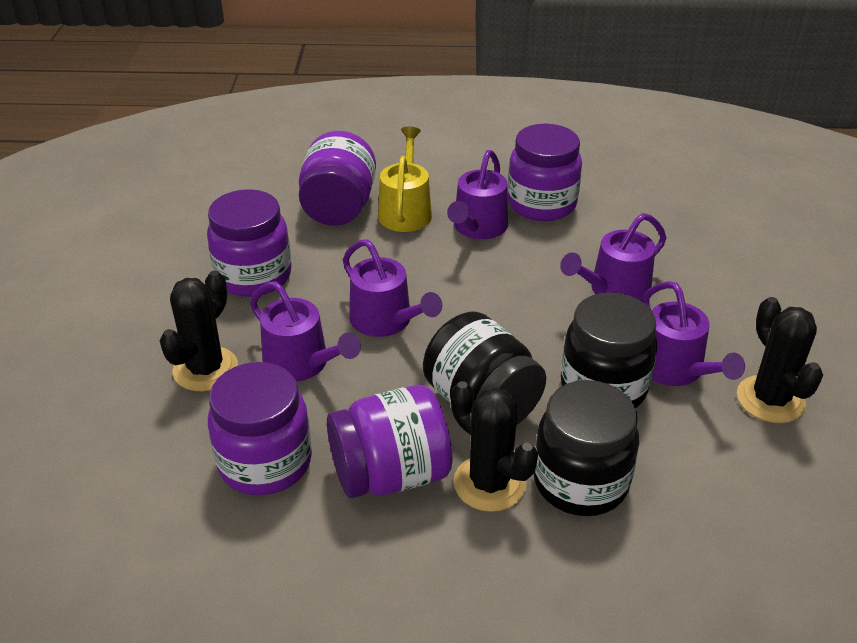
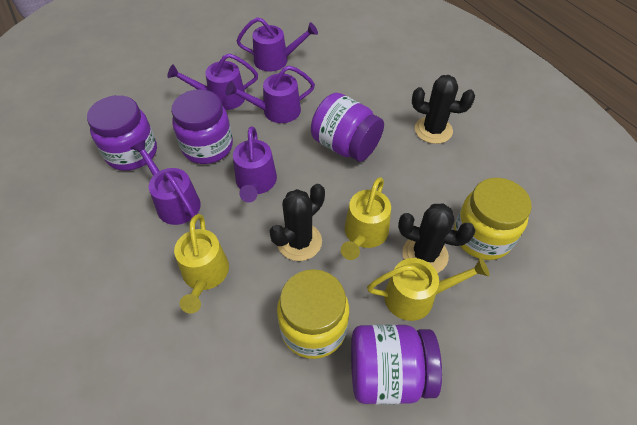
black jar: 3 -> 0
purple jar: 5 -> 4
yellow jar: 0 -> 2
yellow watering can: 1 -> 3

